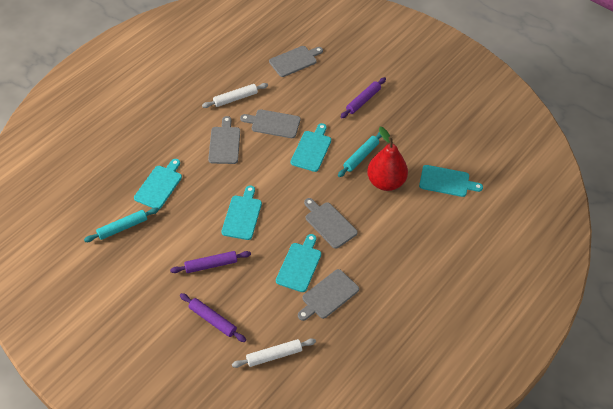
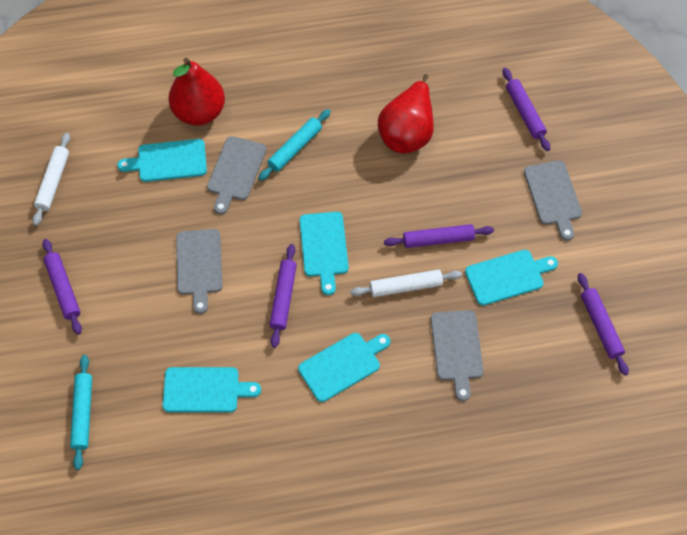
grey cutting board: 5 -> 4
purple rolling pin: 3 -> 5
red pear: 1 -> 2

